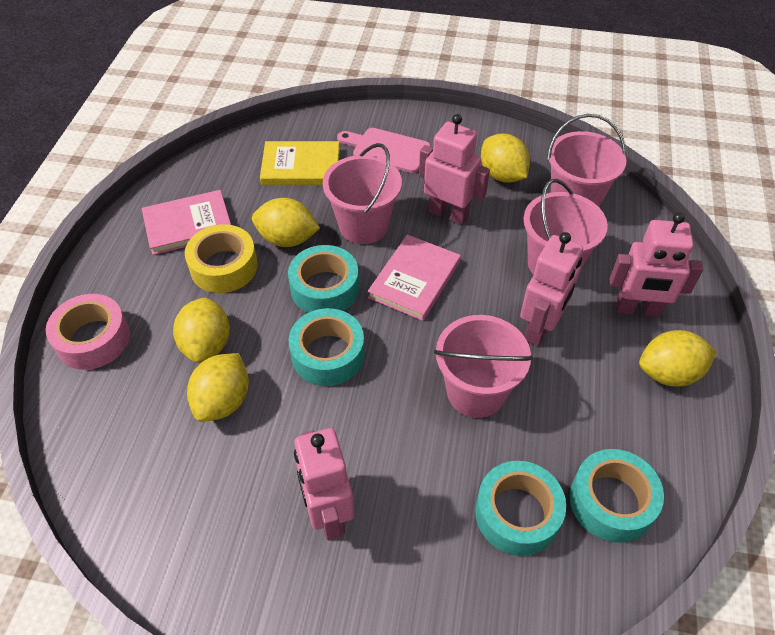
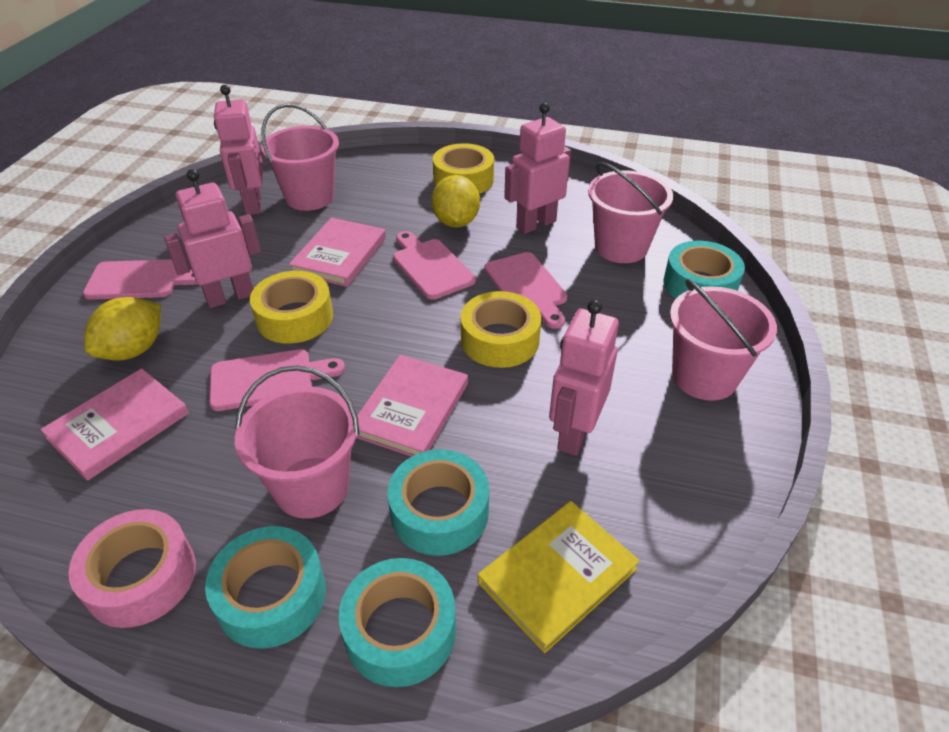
pink book: 2 -> 3
pink cutting board: 1 -> 4
yellow lemon: 5 -> 2
yellow tape: 1 -> 3

